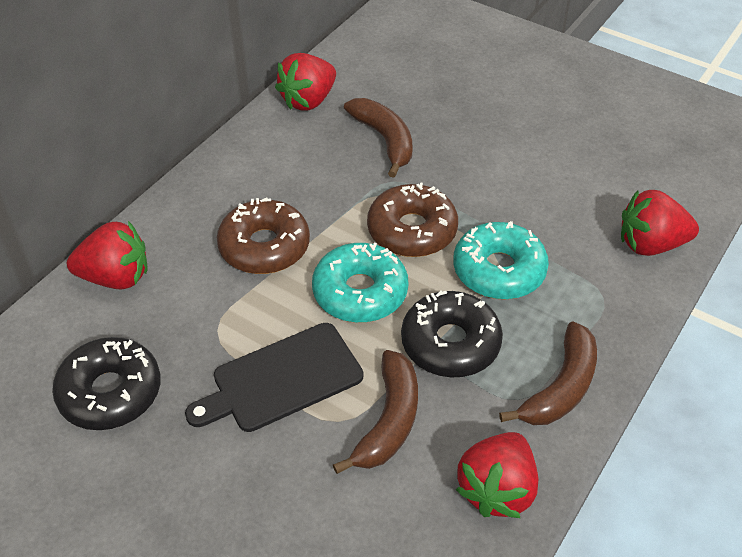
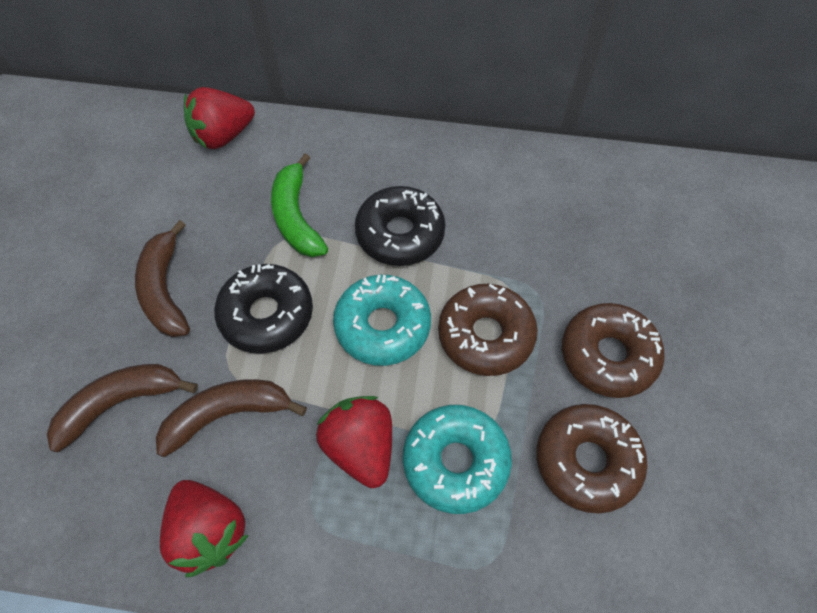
black cutting board: 1 -> 0
brown donut: 2 -> 3
green banana: 0 -> 1
red strawberry: 4 -> 3

